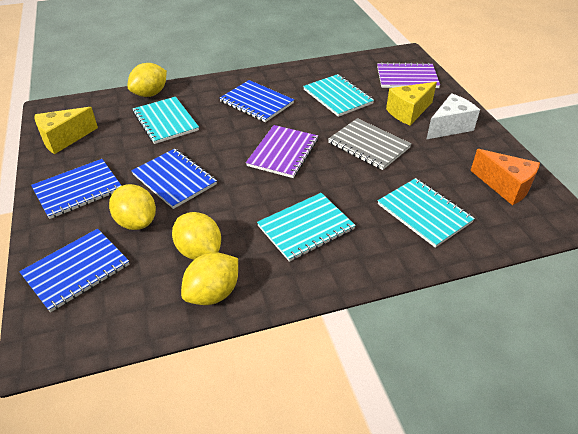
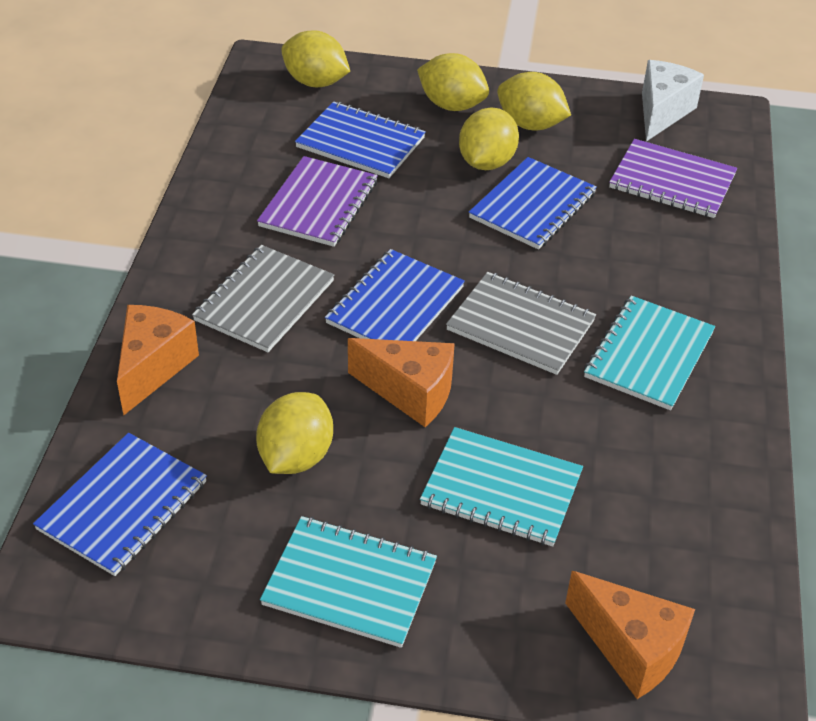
grey notebook: 1 -> 2
orange cheese: 1 -> 3
turquoise notebook: 4 -> 3
yellow cheese: 2 -> 0
yellow lemon: 4 -> 5

